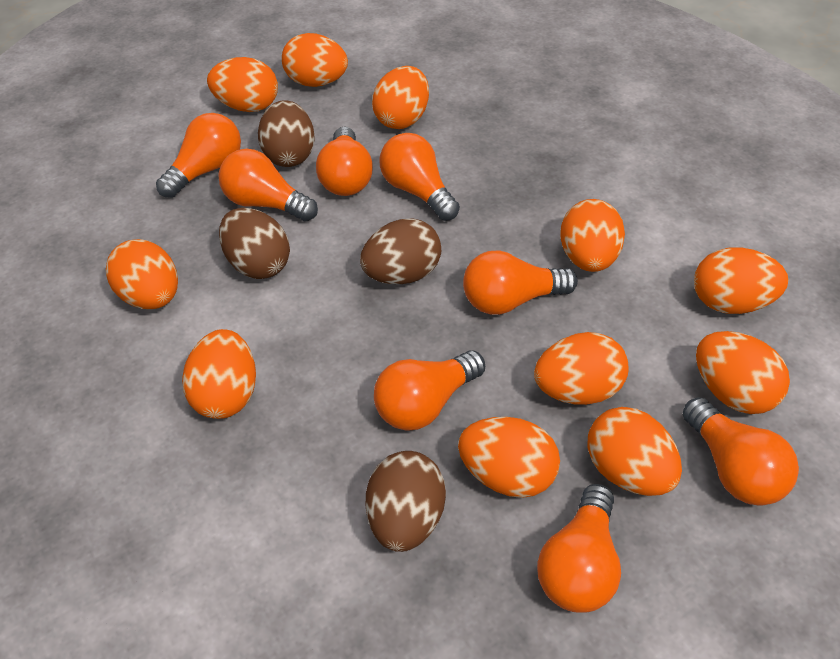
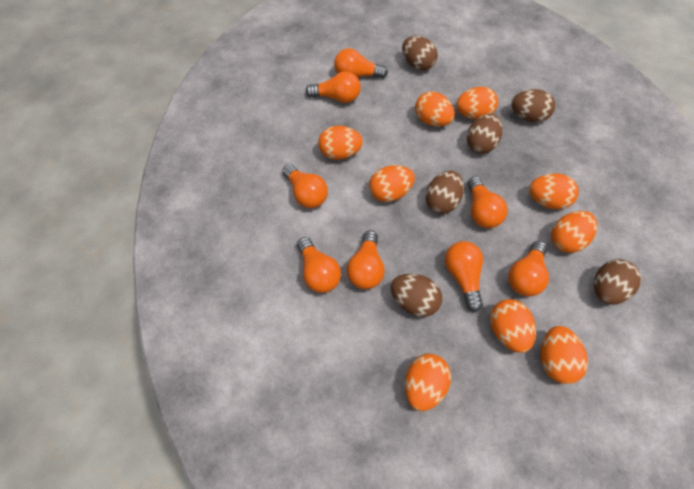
brown egg: 4 -> 6
orange egg: 11 -> 9

